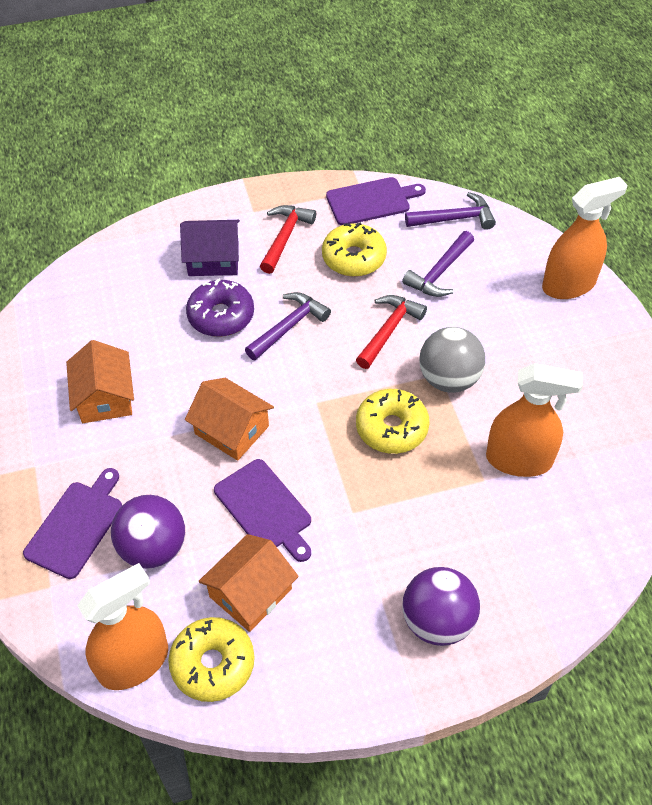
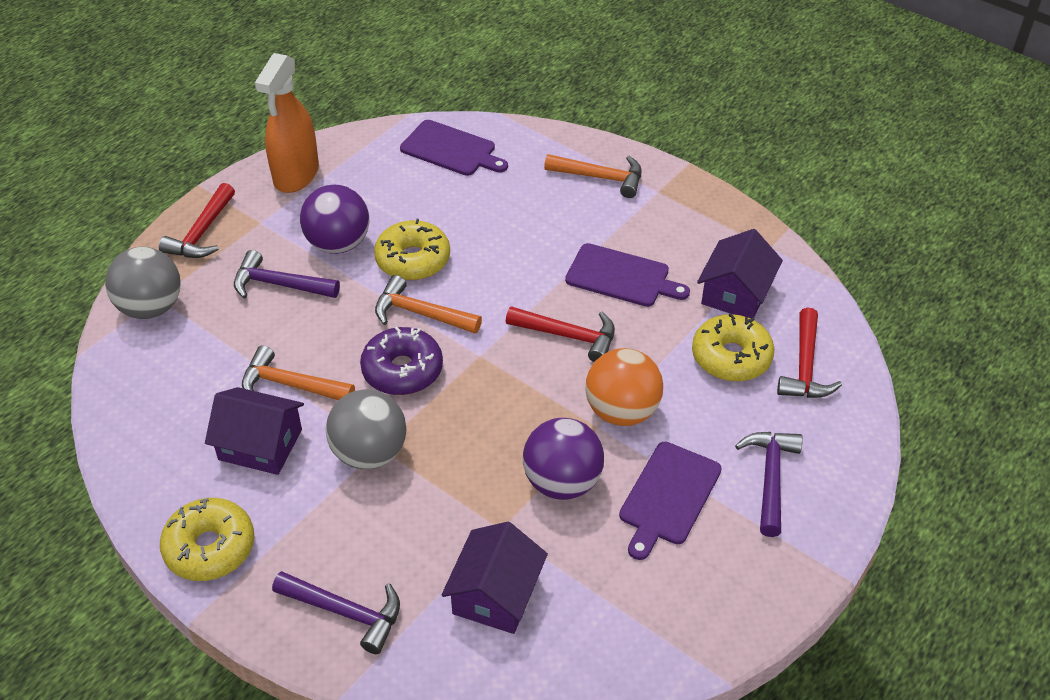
grey ball: 1 -> 2
orange ball: 0 -> 1
orange hammer: 0 -> 3
orange house: 3 -> 0
orange spray bottle: 3 -> 1
purple house: 1 -> 3
red hammer: 2 -> 3

